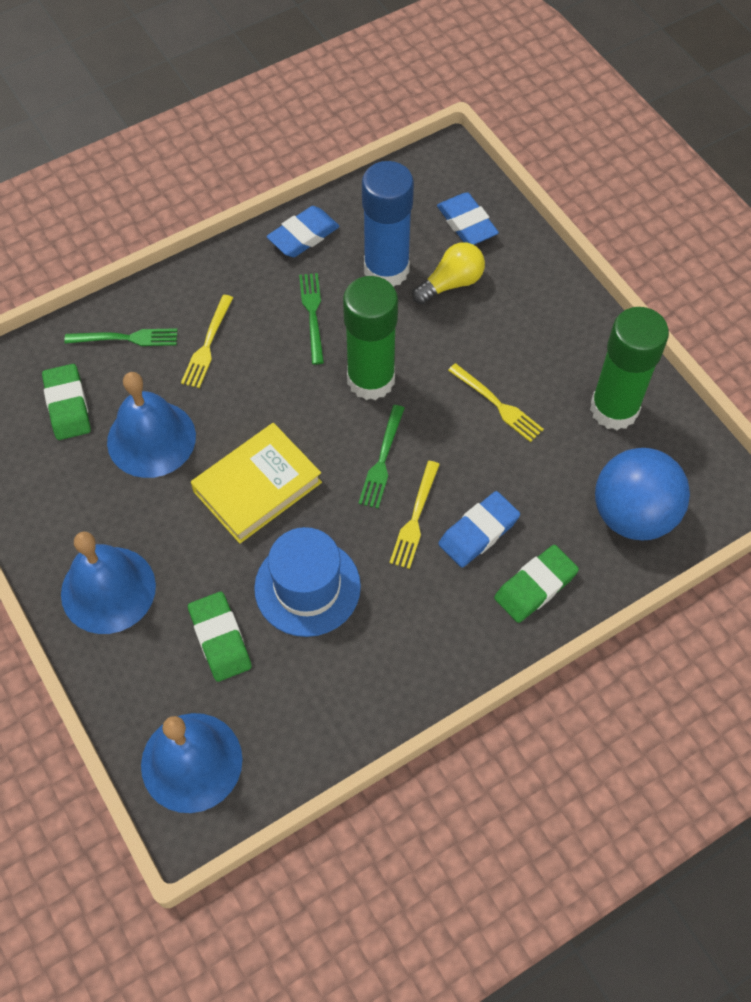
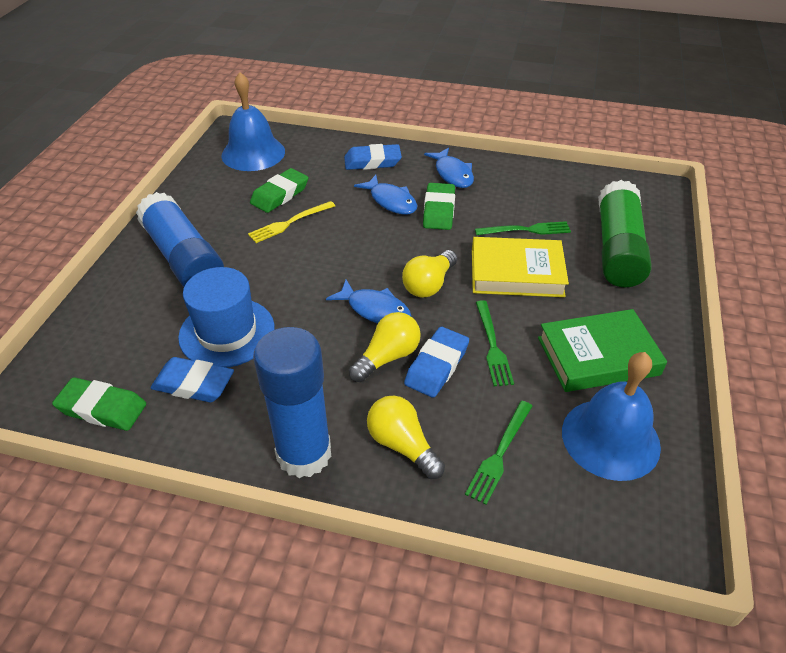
blue ball: 1 -> 0
blue bell: 3 -> 2
blue fish: 0 -> 3
blue glue stick: 1 -> 2
green book: 0 -> 1
green glue stick: 2 -> 1
yellow fork: 3 -> 1
yellow light bulb: 1 -> 3

